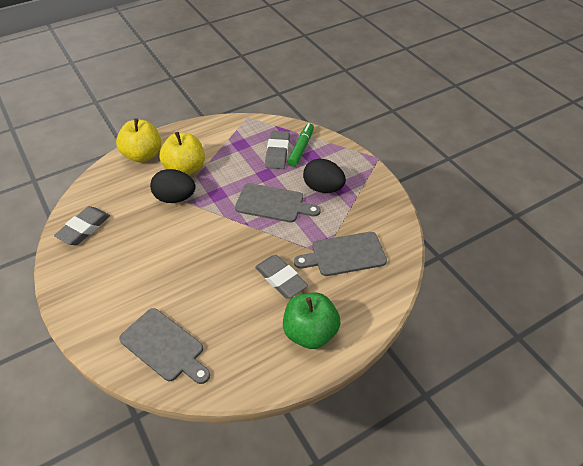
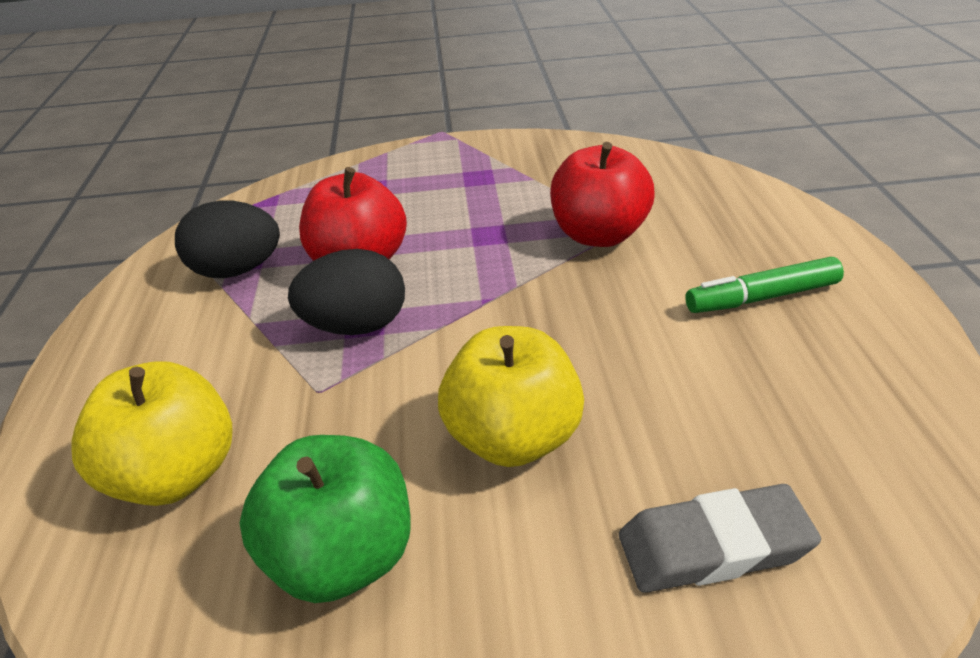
grey cutting board: 3 -> 0
grey eraser: 3 -> 1
red apple: 0 -> 2

